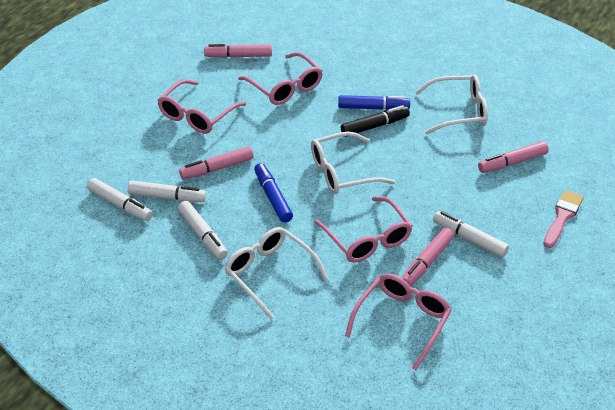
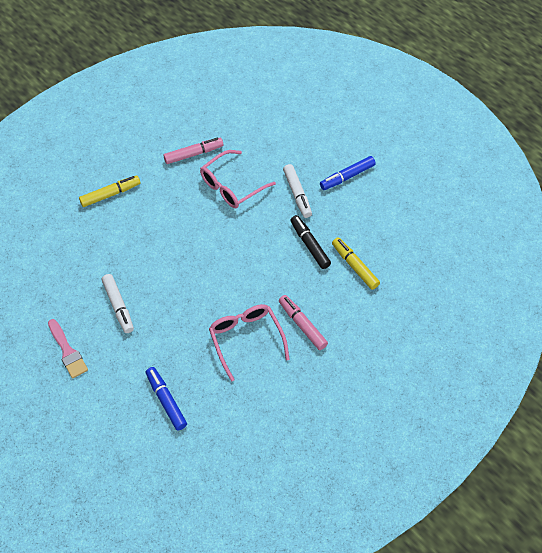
pink glasses: 4 -> 2
pink marker: 4 -> 2
white glasses: 3 -> 0
white marker: 4 -> 2
yellow marker: 0 -> 2

